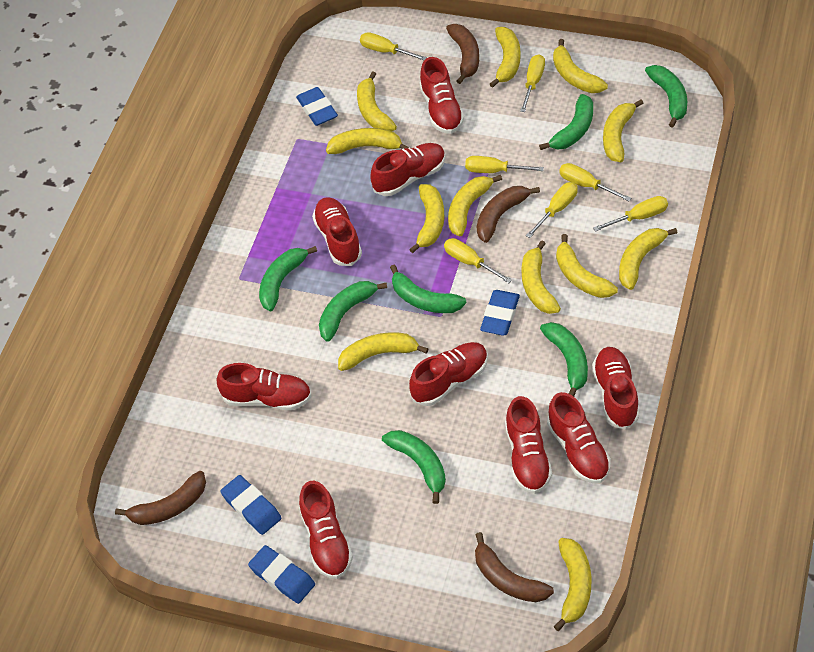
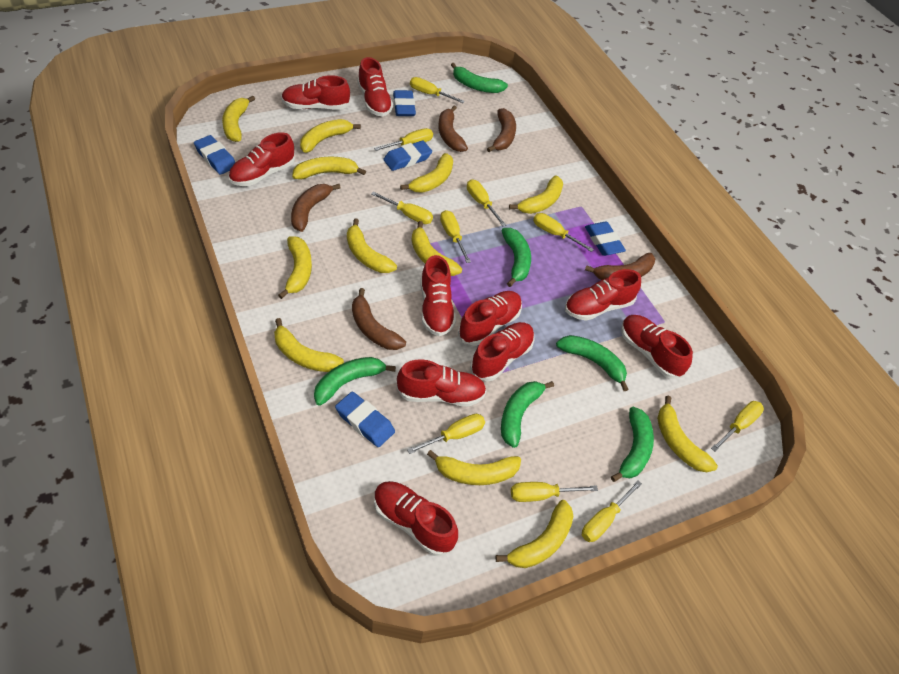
blue eraser: 4 -> 5
brown banana: 4 -> 5
green banana: 7 -> 6
red shoe: 9 -> 10
yellow screwdriver: 7 -> 10

